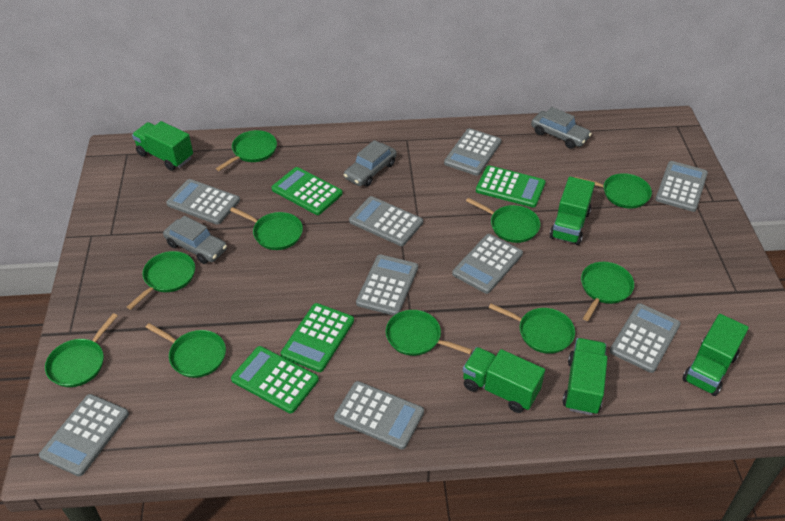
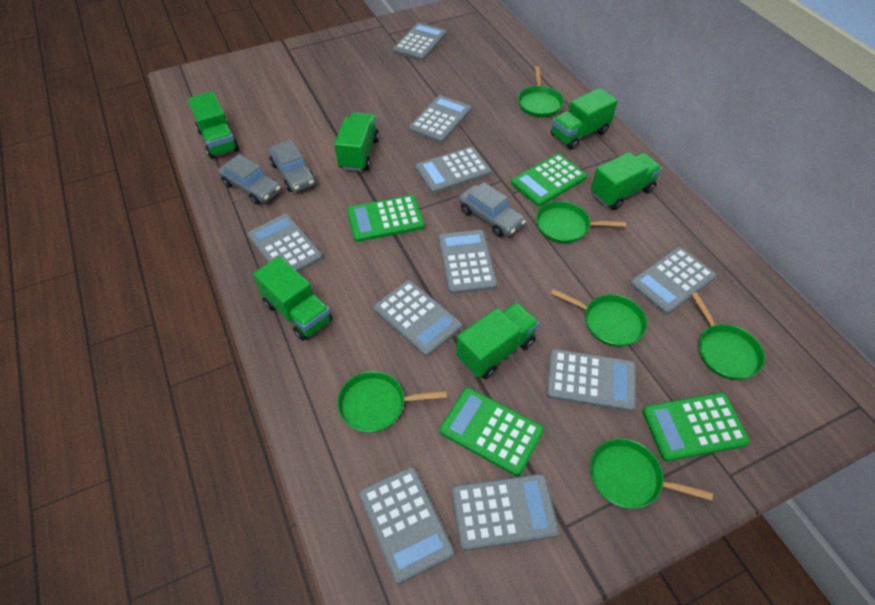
green pan: 10 -> 6
green truck: 5 -> 6
grey calculator: 9 -> 10

